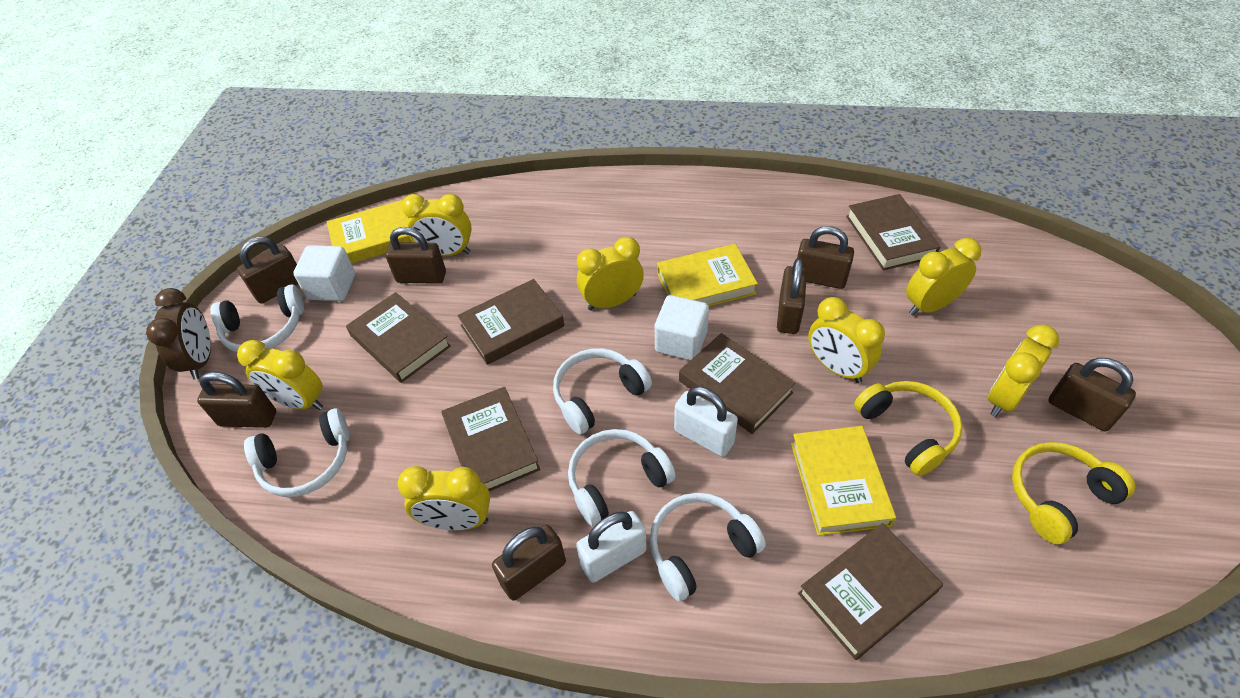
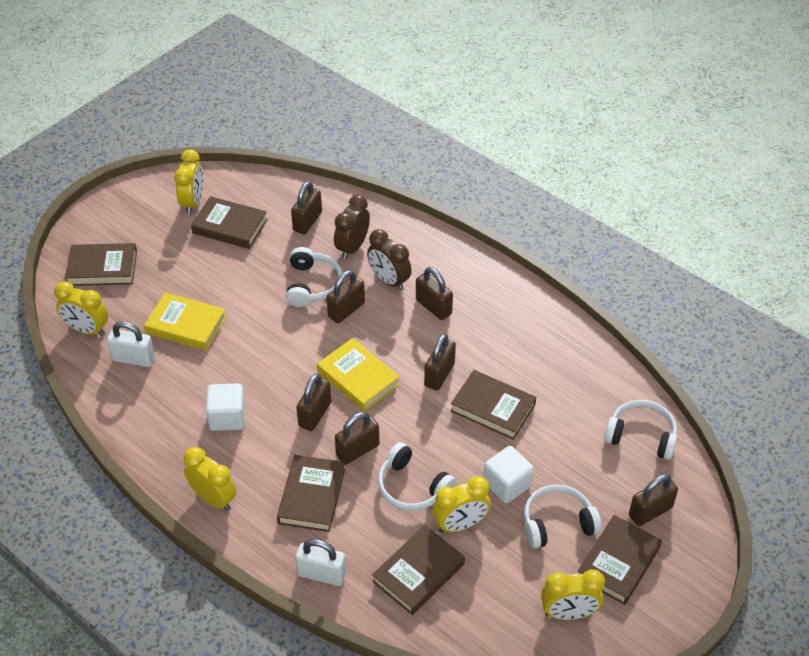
brown clock: 1 -> 2
white headphones: 5 -> 4
yellow book: 3 -> 2
yellow clock: 7 -> 5
yellow headphones: 2 -> 0

